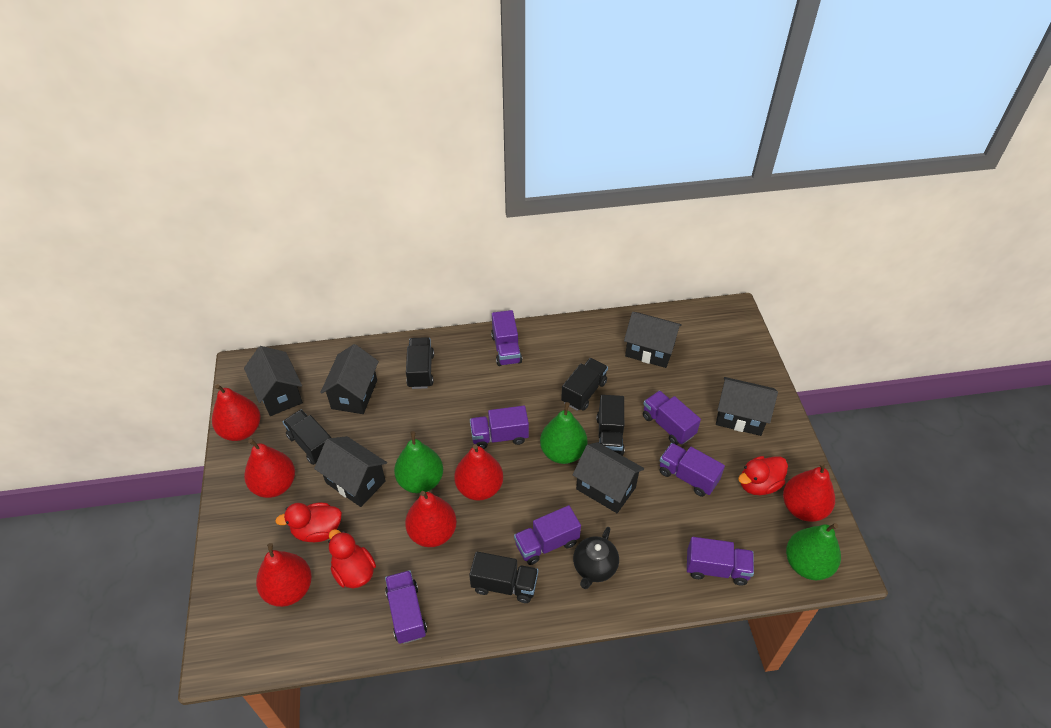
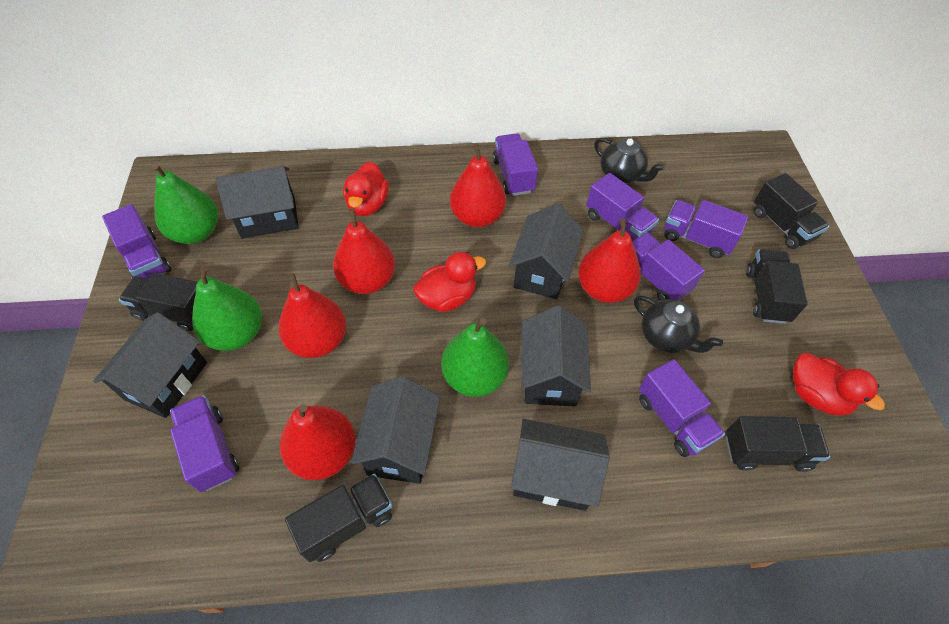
black teapot: 1 -> 2
red pear: 6 -> 5

